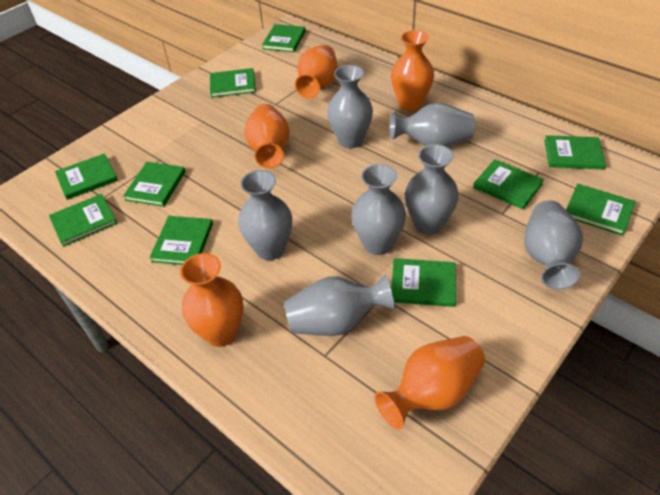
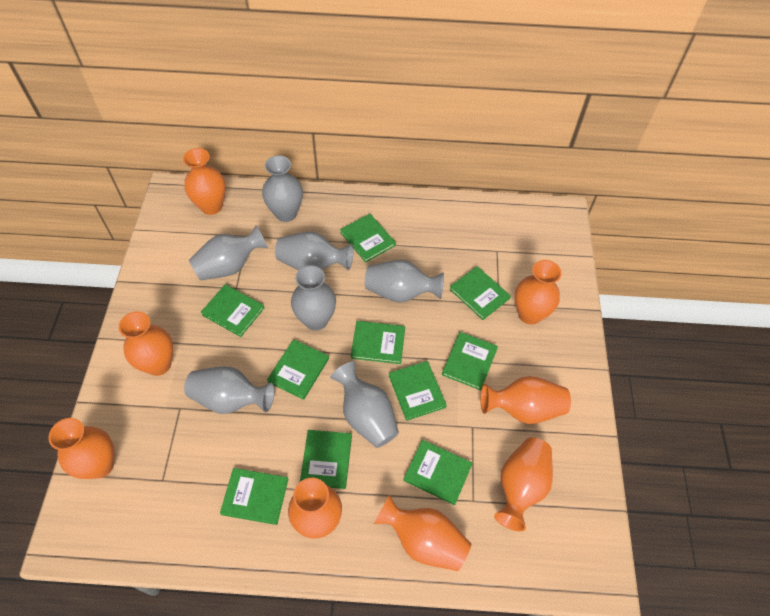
orange vase: 5 -> 8

